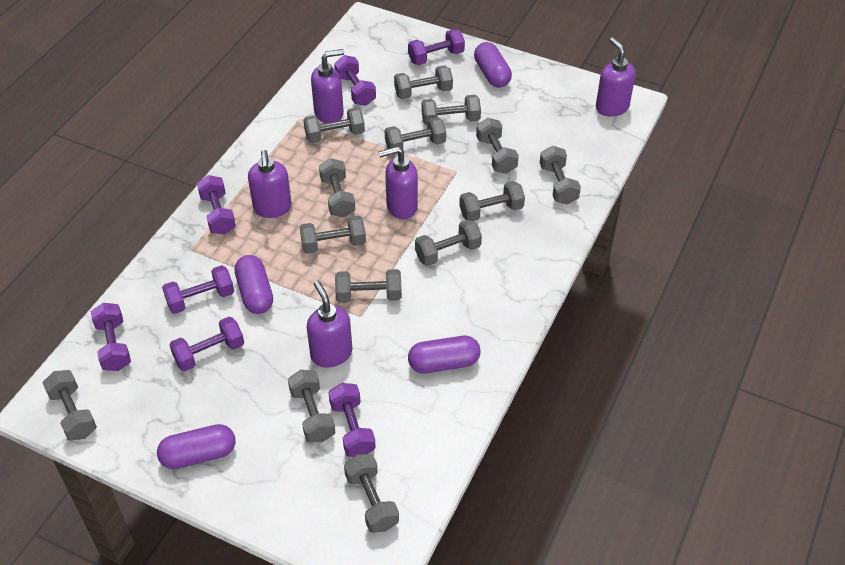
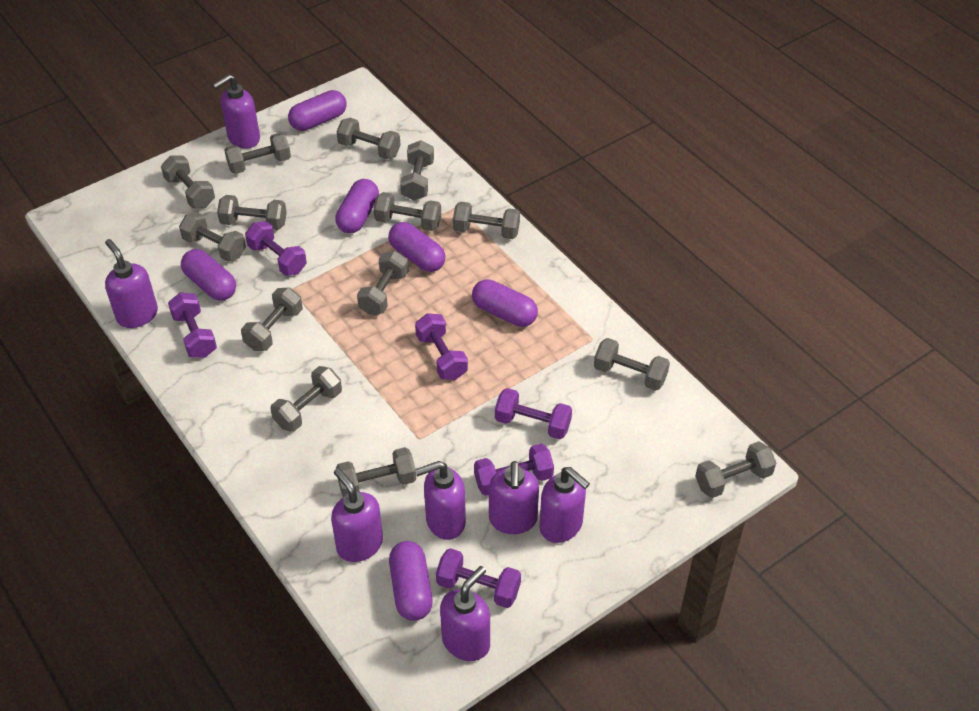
purple capsule: 4 -> 6
purple dumbbell: 7 -> 6
purple soap dispenser: 5 -> 7

